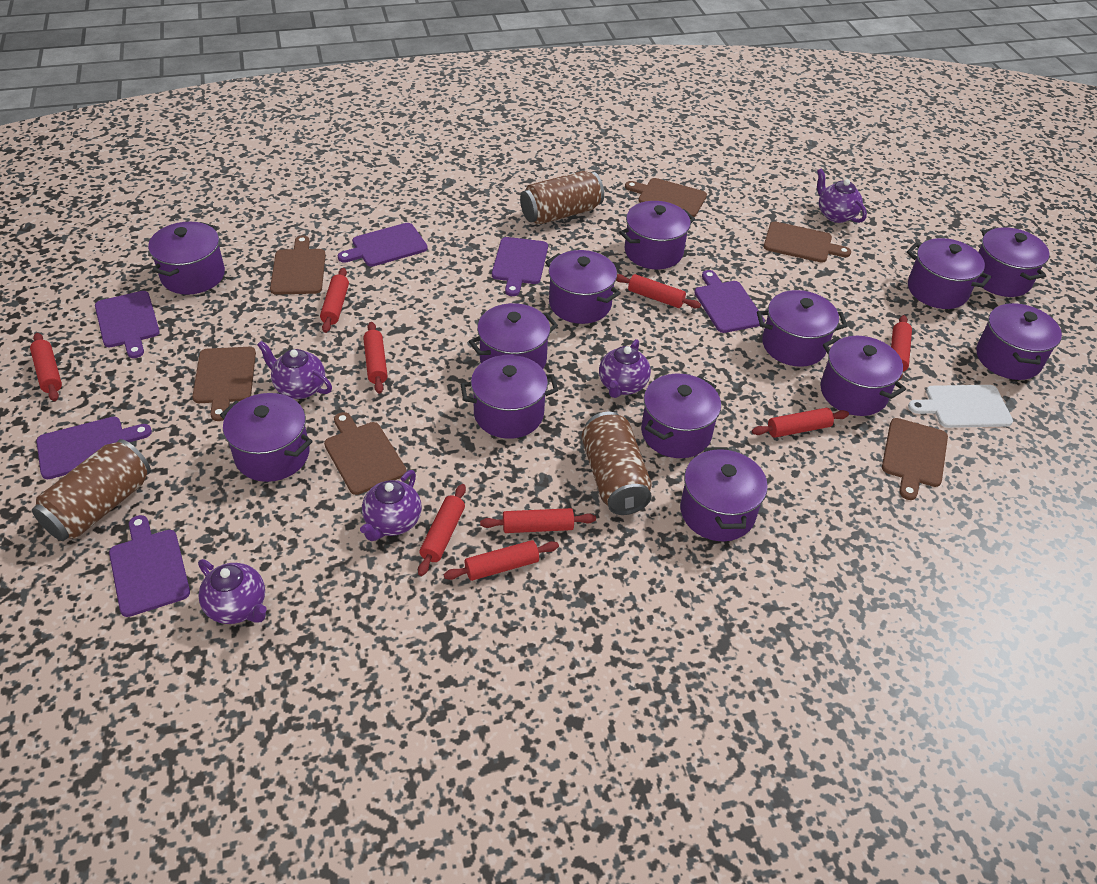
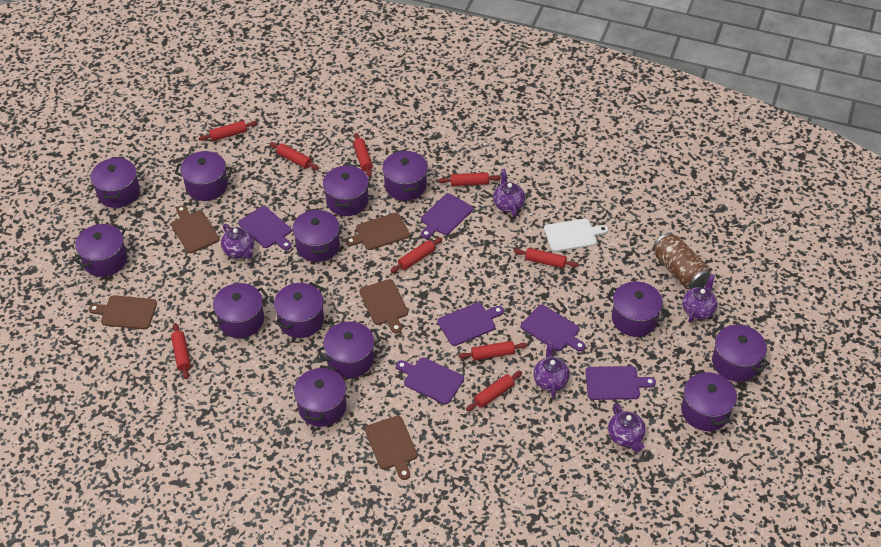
brown can: 3 -> 1
brown cutting board: 6 -> 5

